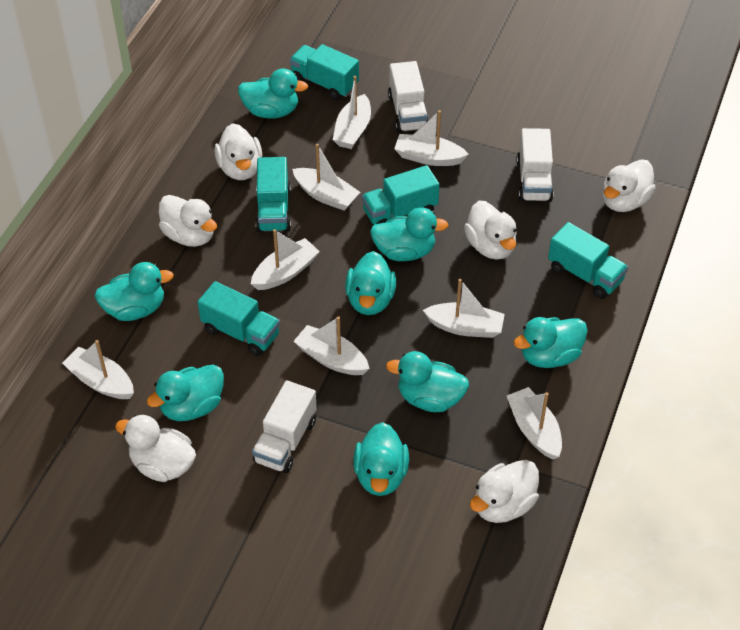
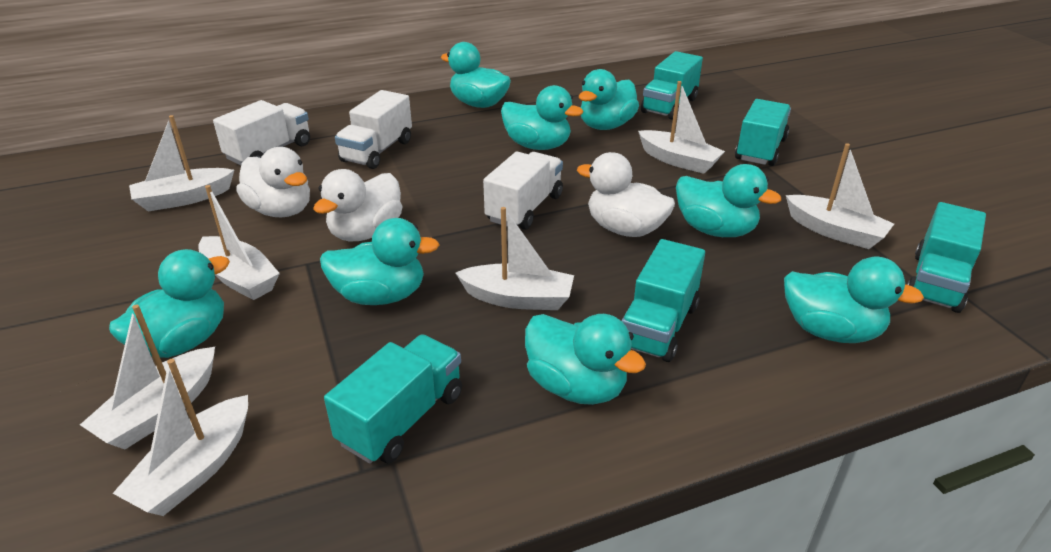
white boat: 8 -> 7
white duck: 6 -> 3

